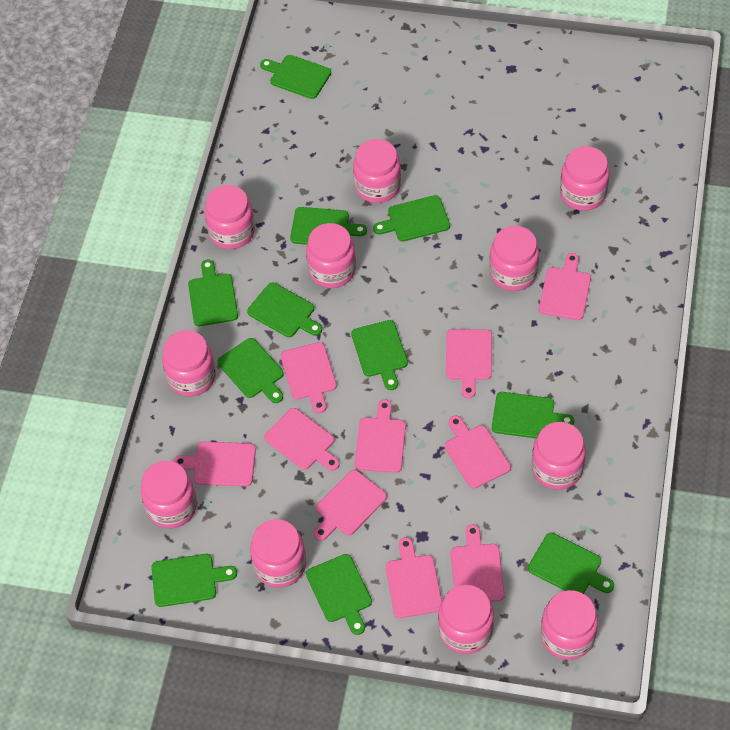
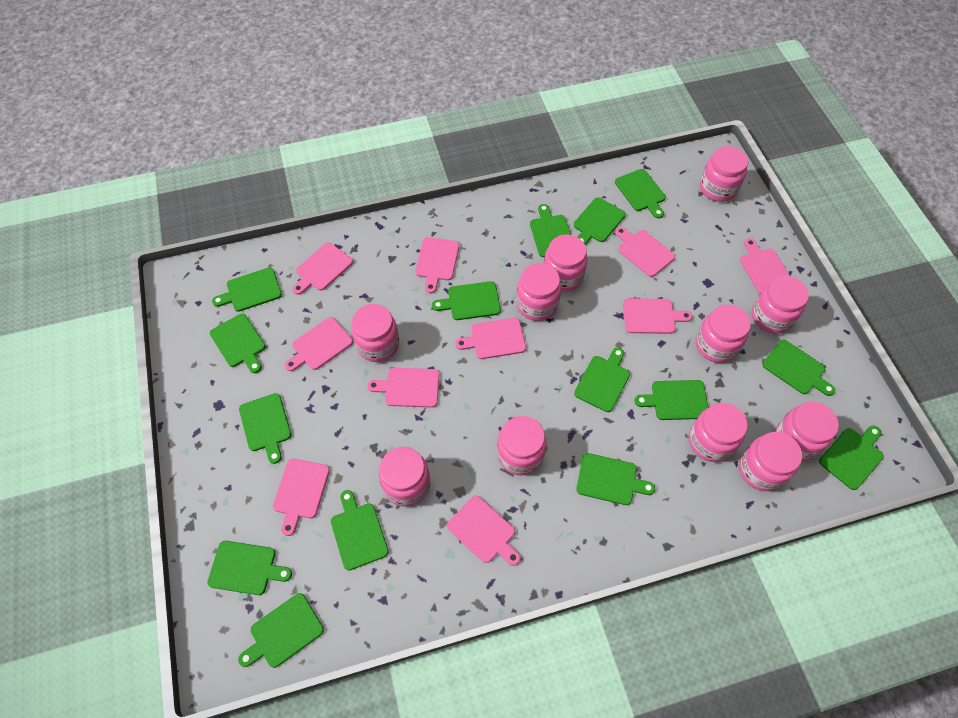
green cutting board: 11 -> 15

